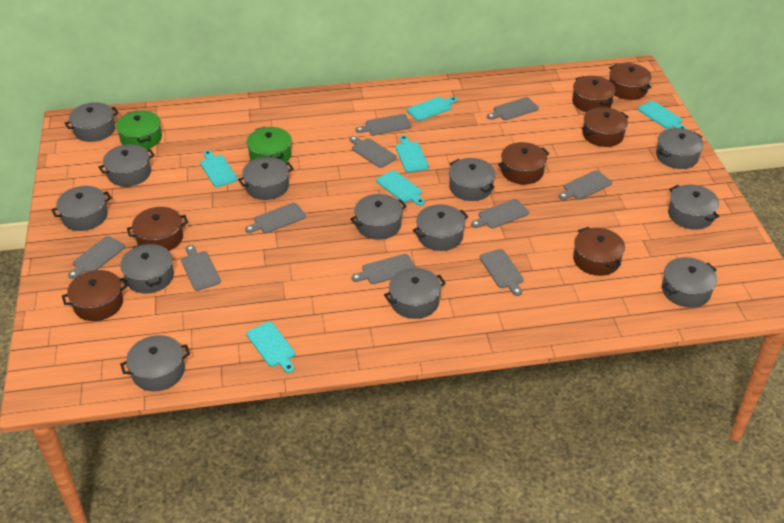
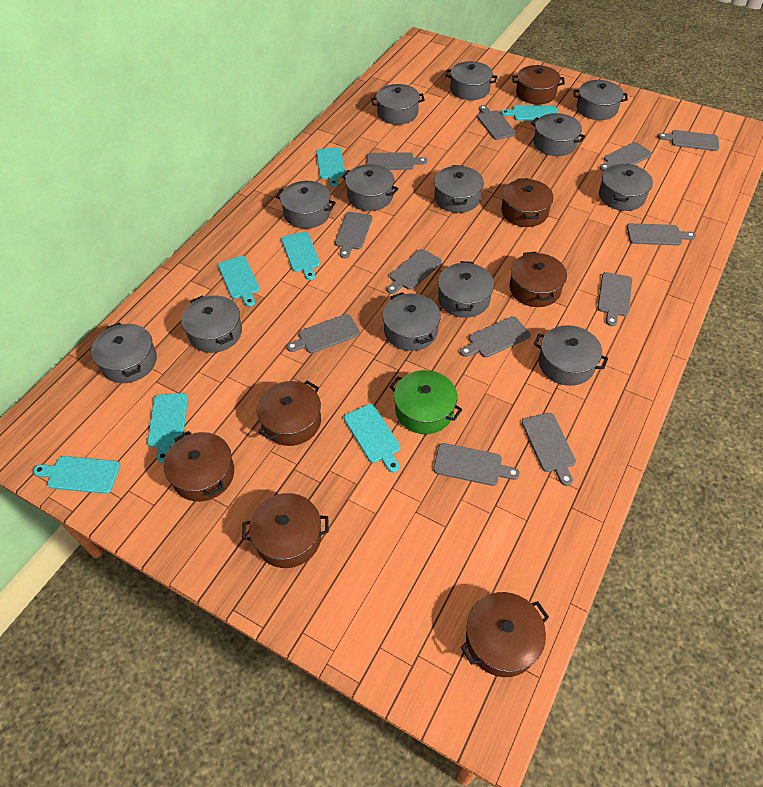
green pot: 2 -> 1
grey cutting board: 10 -> 12
turquoise cutting board: 6 -> 7

